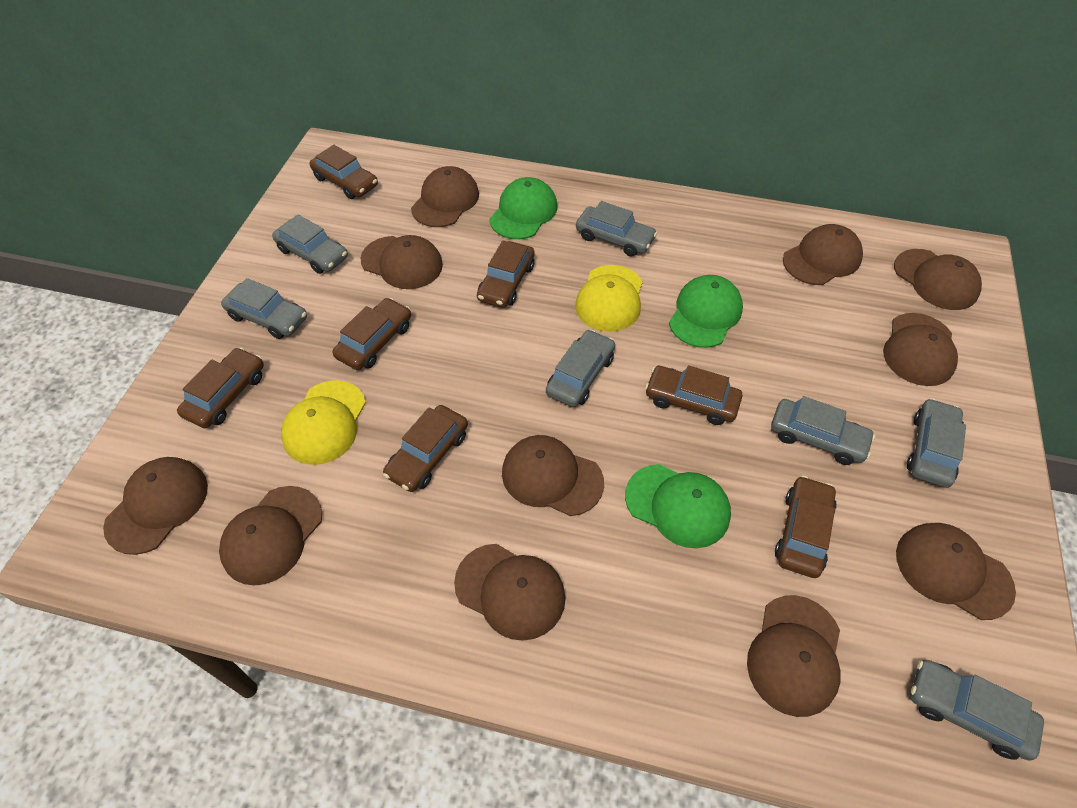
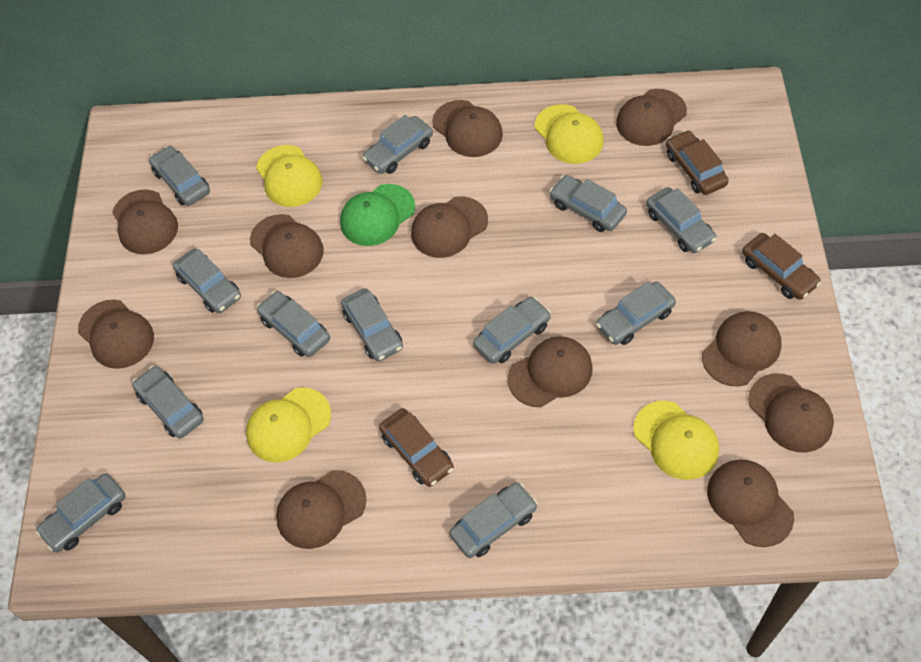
brown car: 7 -> 3
green cap: 3 -> 1
grey car: 7 -> 12
yellow cap: 2 -> 4

